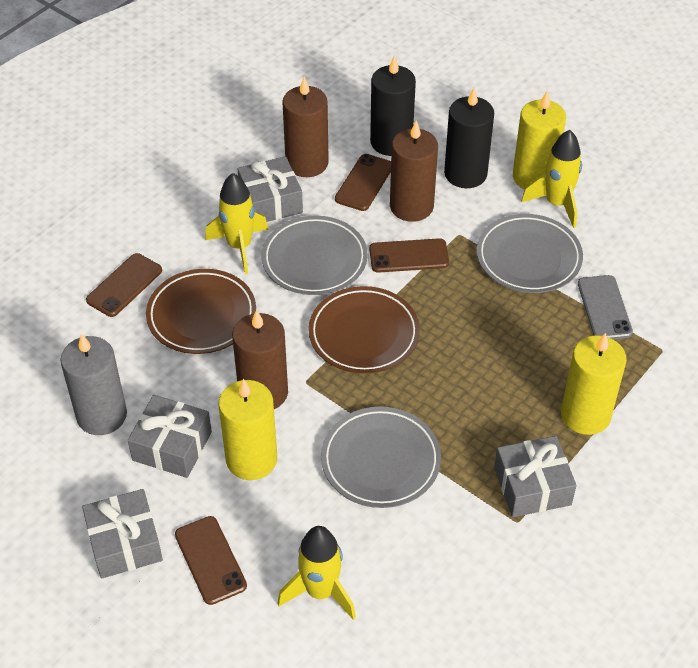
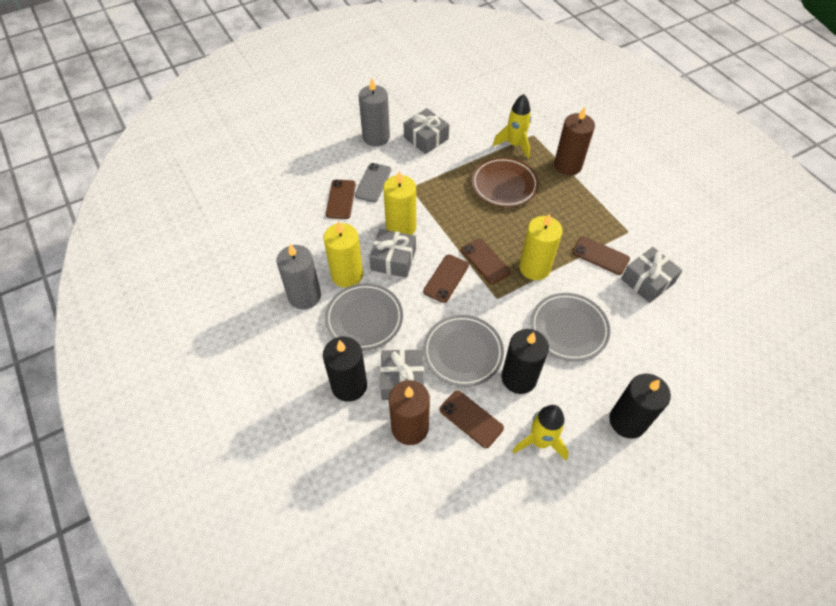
black candle: 2 -> 3
brown candle: 3 -> 2
brown phone: 4 -> 5
brown plate: 2 -> 1
grey candle: 1 -> 2
yellow rocket: 3 -> 2

